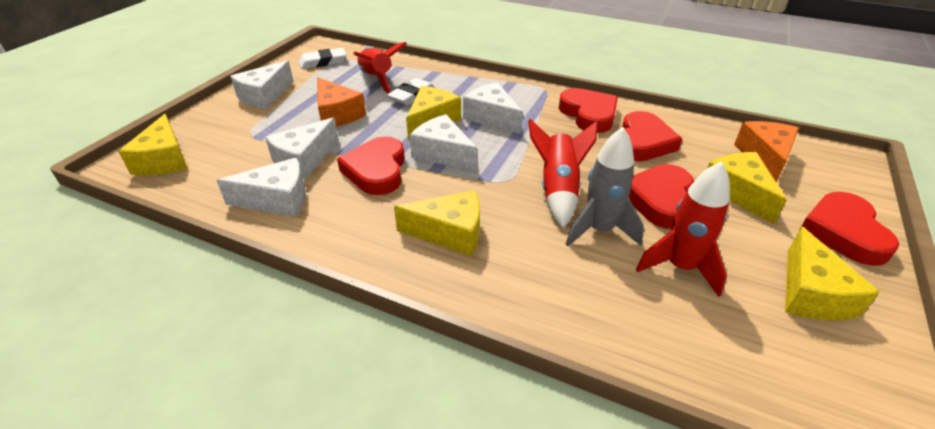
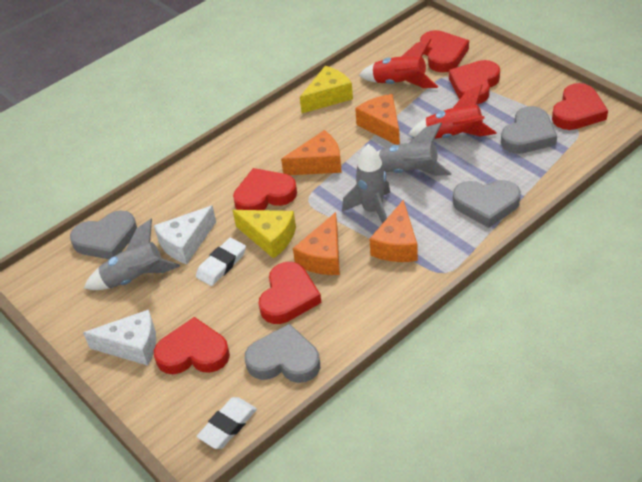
grey heart: 0 -> 4
grey rocket: 1 -> 3
orange cheese: 2 -> 4
red heart: 5 -> 6
red rocket: 3 -> 2
white cheese: 5 -> 2
yellow cheese: 5 -> 2

